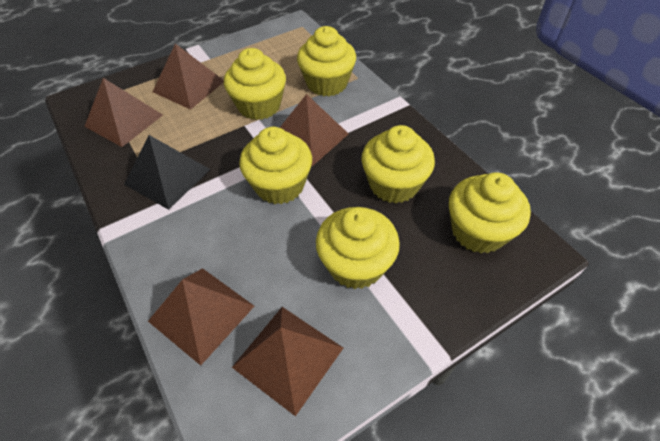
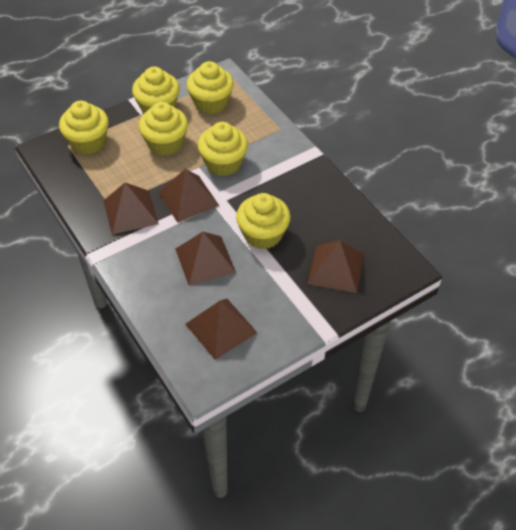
black pyramid: 1 -> 0

